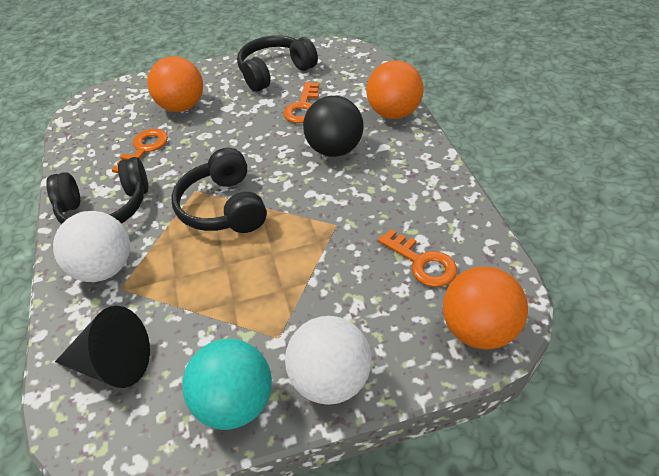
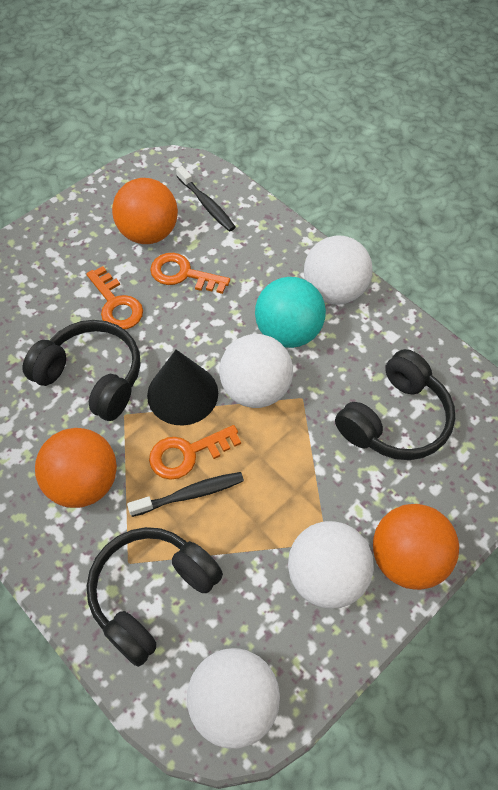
black ball: 1 -> 0
black toothbrush: 0 -> 2
white ball: 2 -> 4

